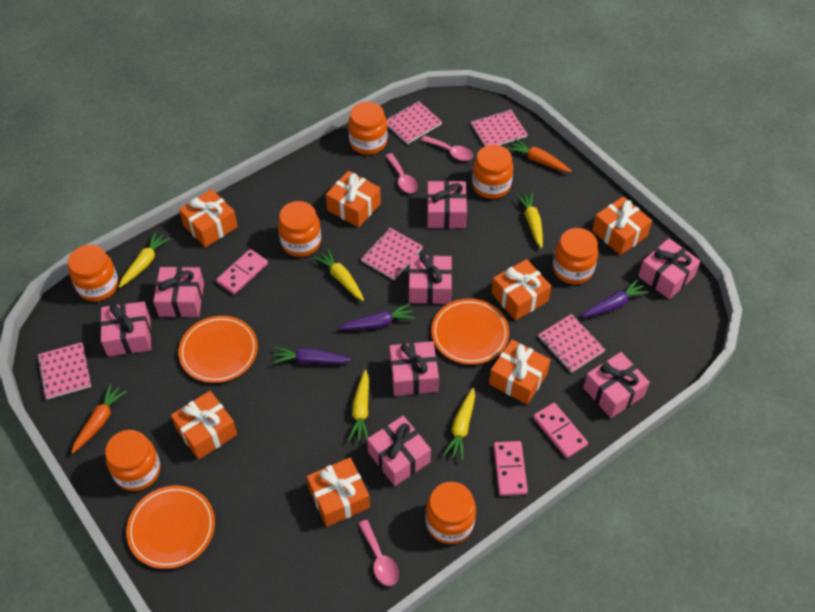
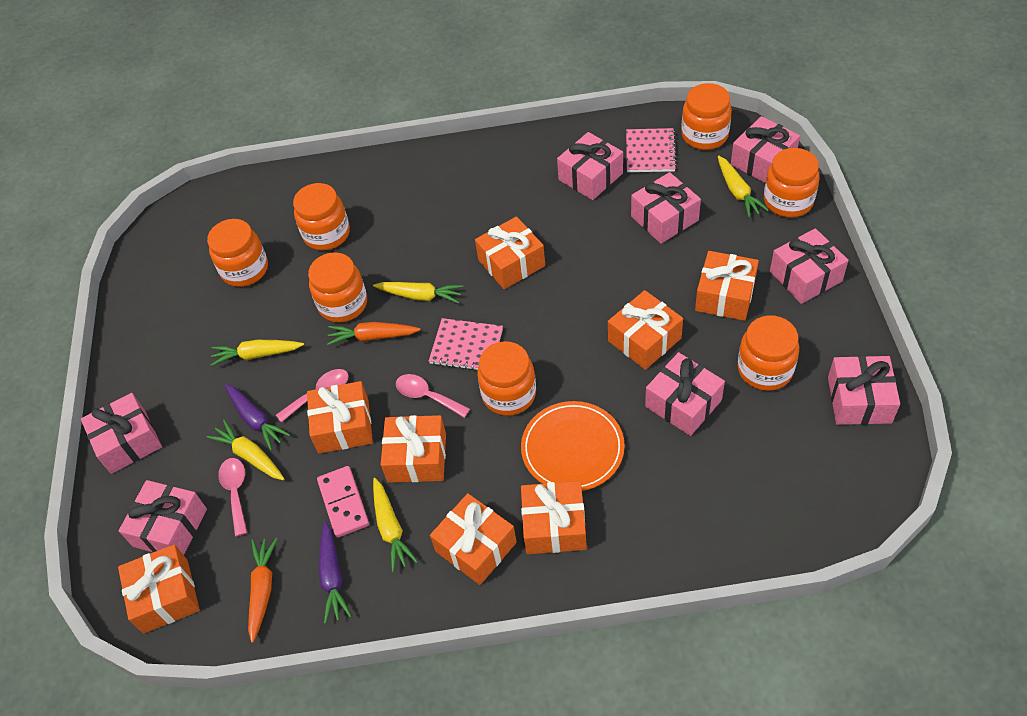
orange gift: 7 -> 8
orange plate: 3 -> 1
pink domino: 3 -> 1
pink notebook: 5 -> 2
purple carrot: 3 -> 2

